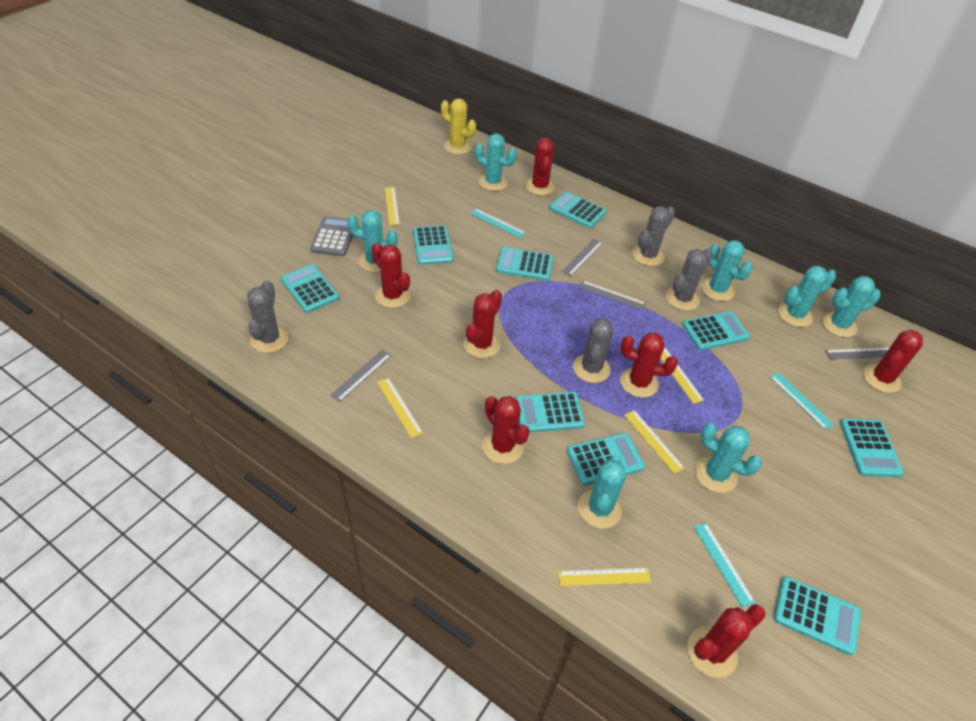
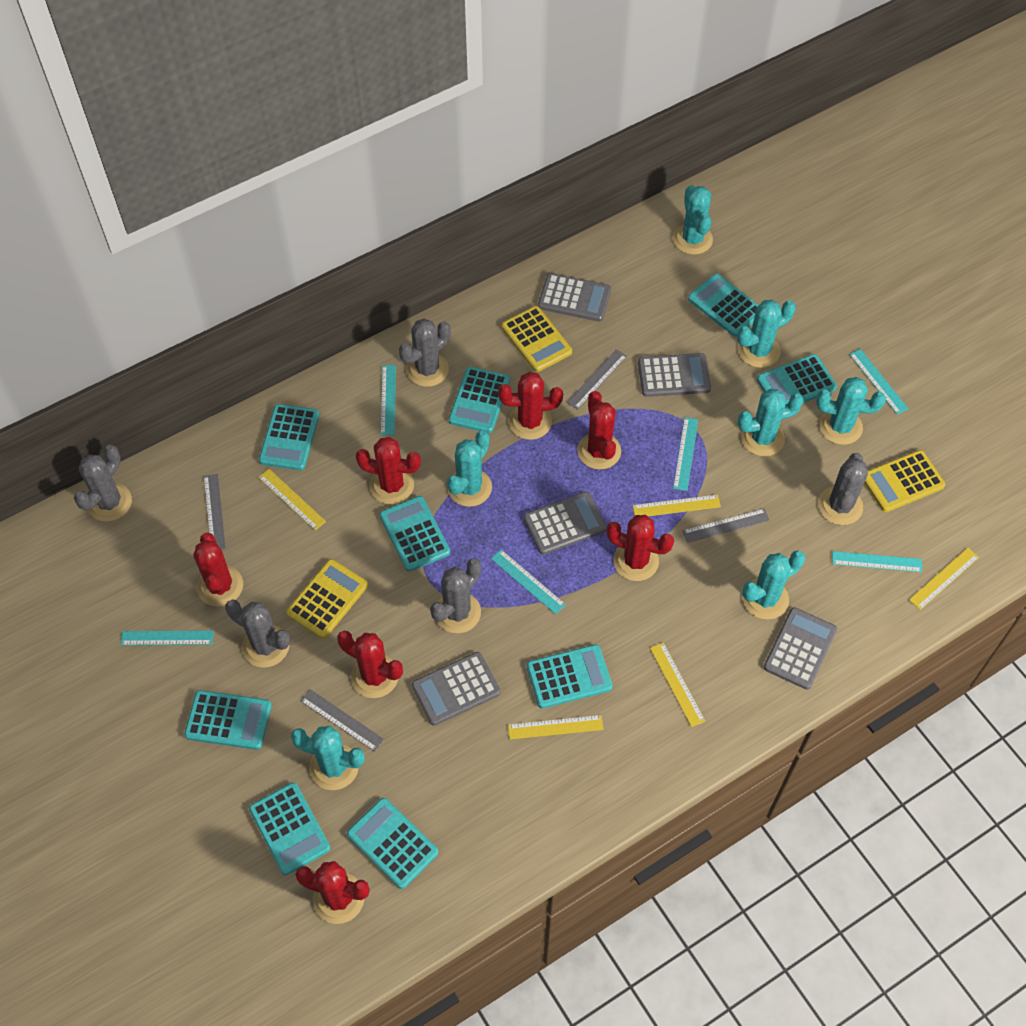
grey cactus: 4 -> 5
grey calculator: 1 -> 5
turquoise ruler: 3 -> 6
yellow cactus: 1 -> 0
yellow calculator: 0 -> 3

